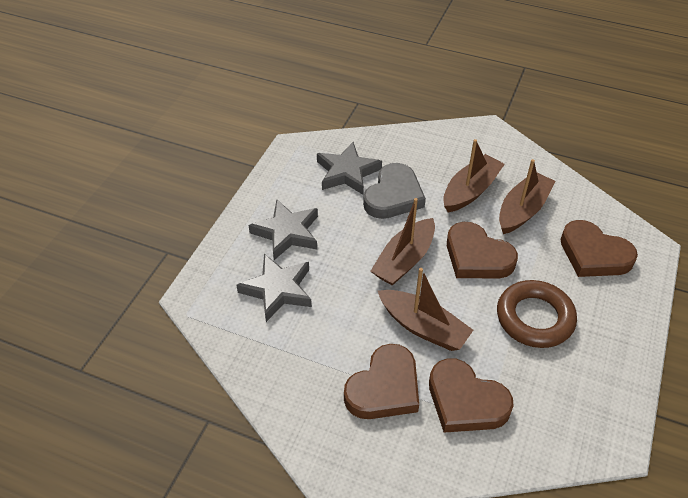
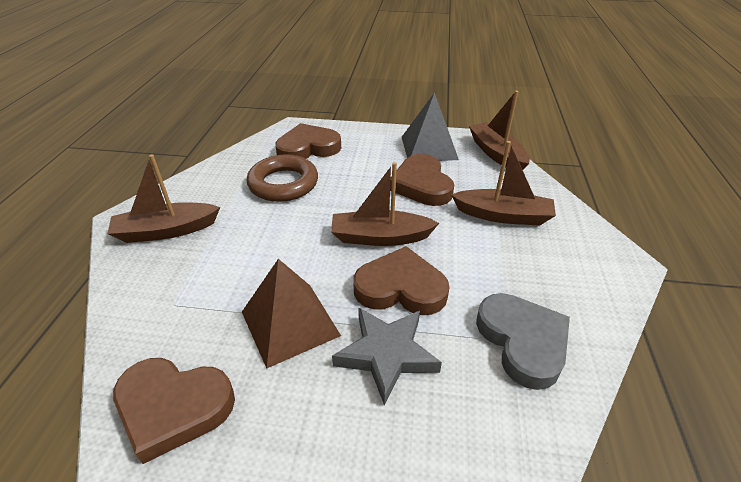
brown pyramid: 0 -> 1
grey pyramid: 0 -> 1
grey star: 3 -> 1

